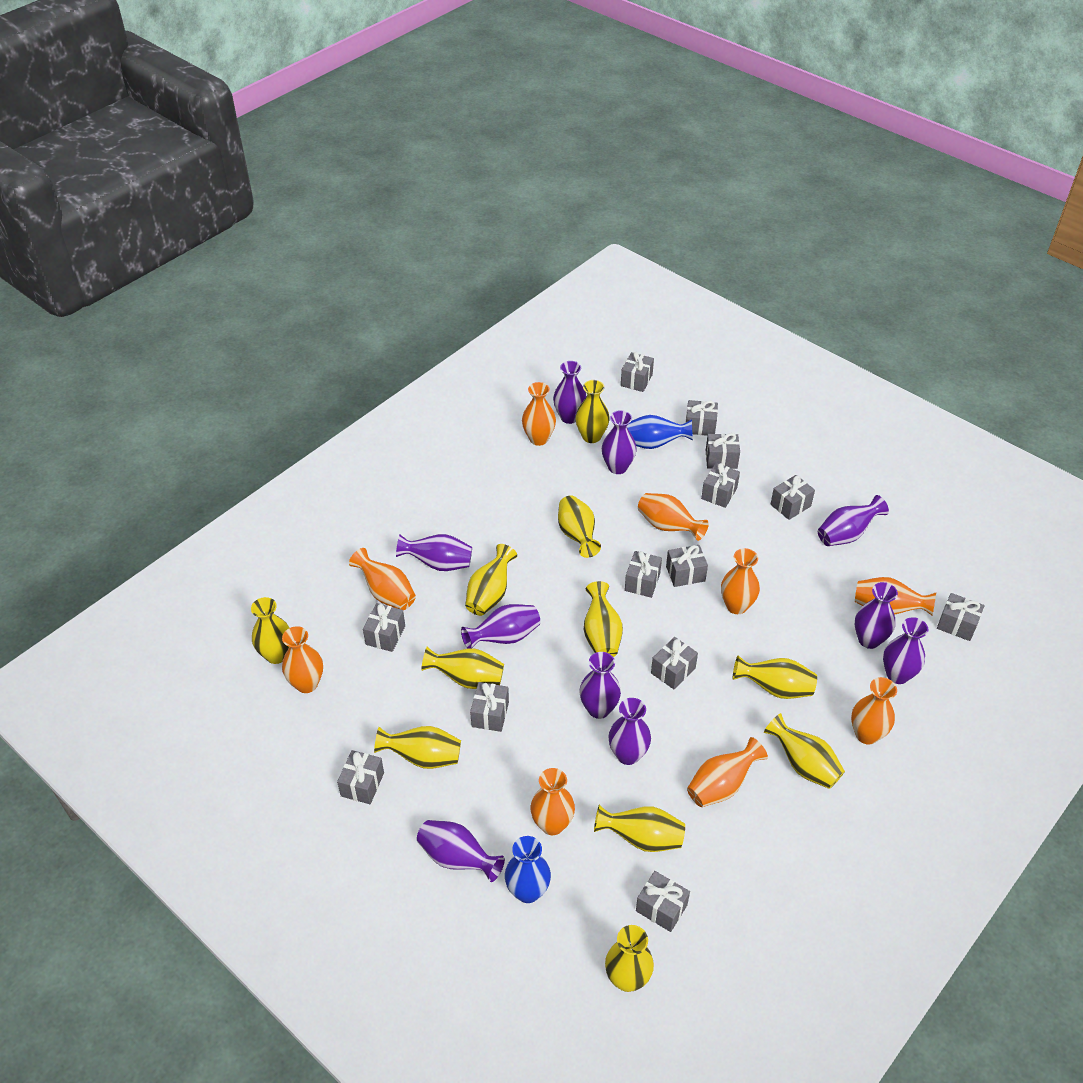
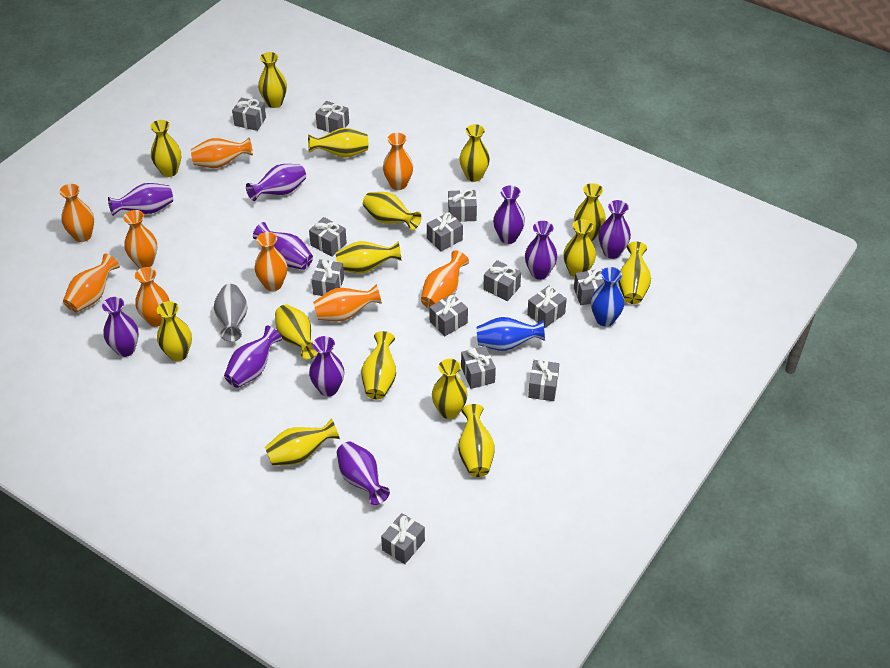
grey vase: 0 -> 1
yellow vase: 11 -> 15

